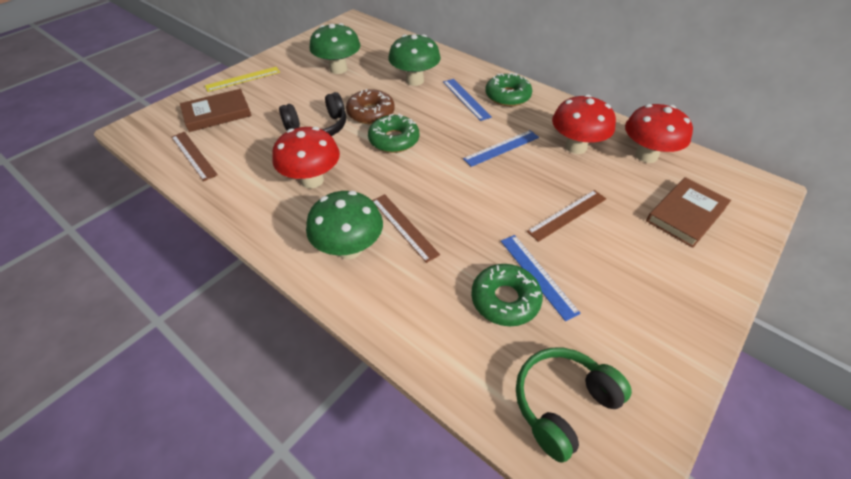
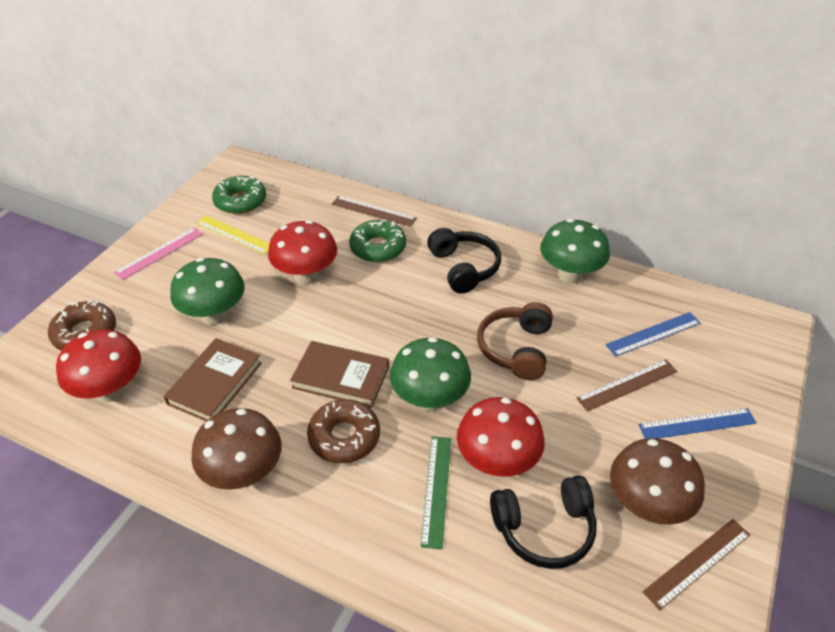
black headphones: 1 -> 2
blue ruler: 3 -> 2
brown donut: 1 -> 2
brown headphones: 0 -> 1
brown mushroom: 0 -> 2
green donut: 3 -> 2
green headphones: 1 -> 0
green ruler: 0 -> 1
pink ruler: 0 -> 1

